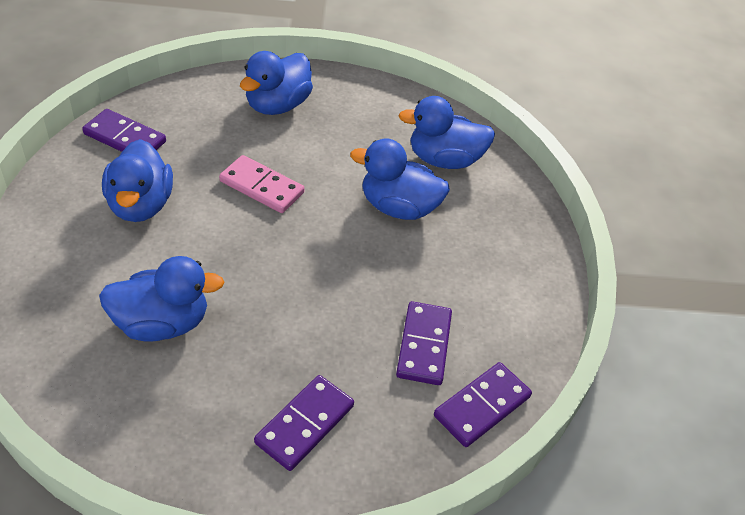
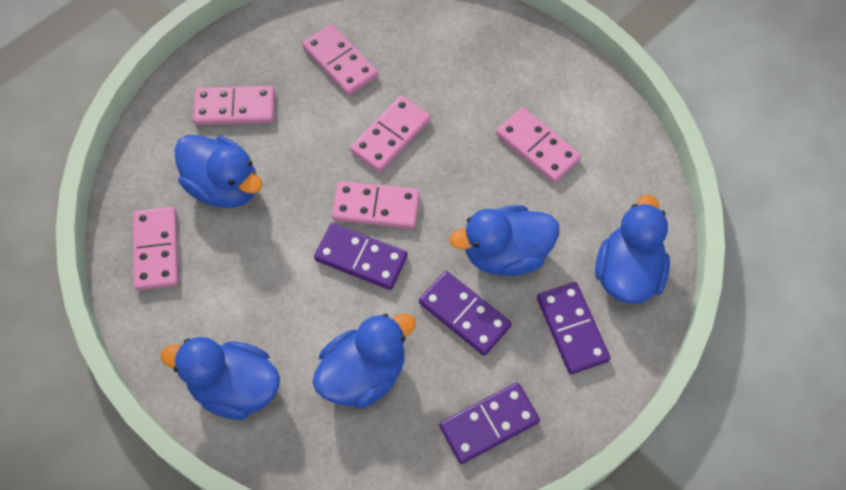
pink domino: 1 -> 6

